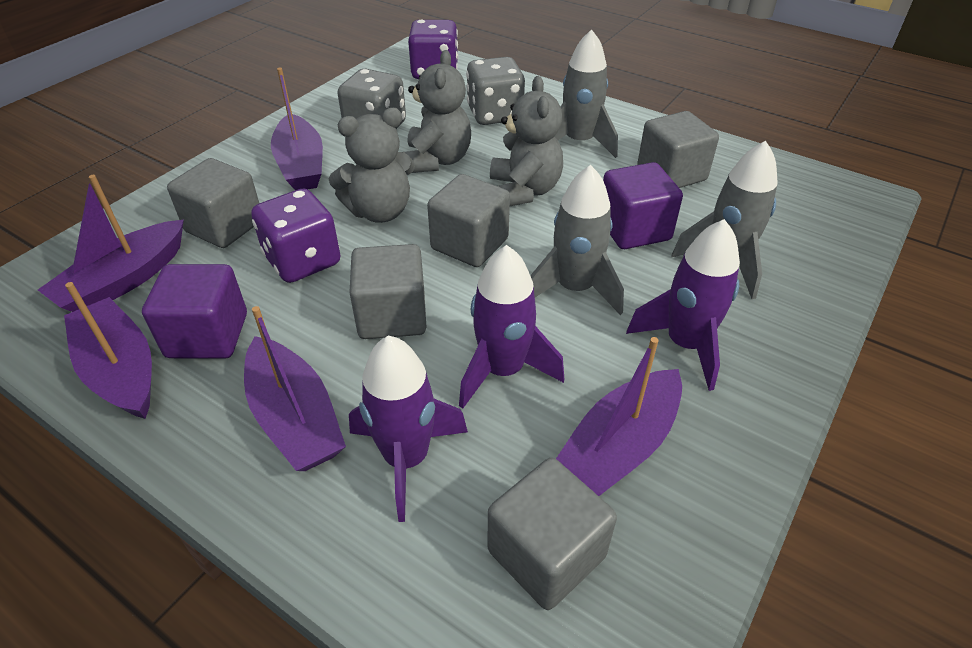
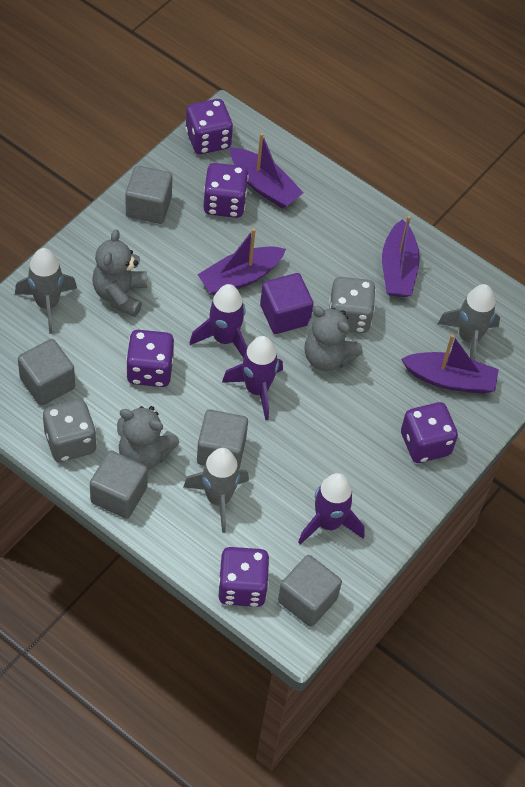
purple boat: 5 -> 4
purple cube: 2 -> 1
purple dice: 2 -> 5

